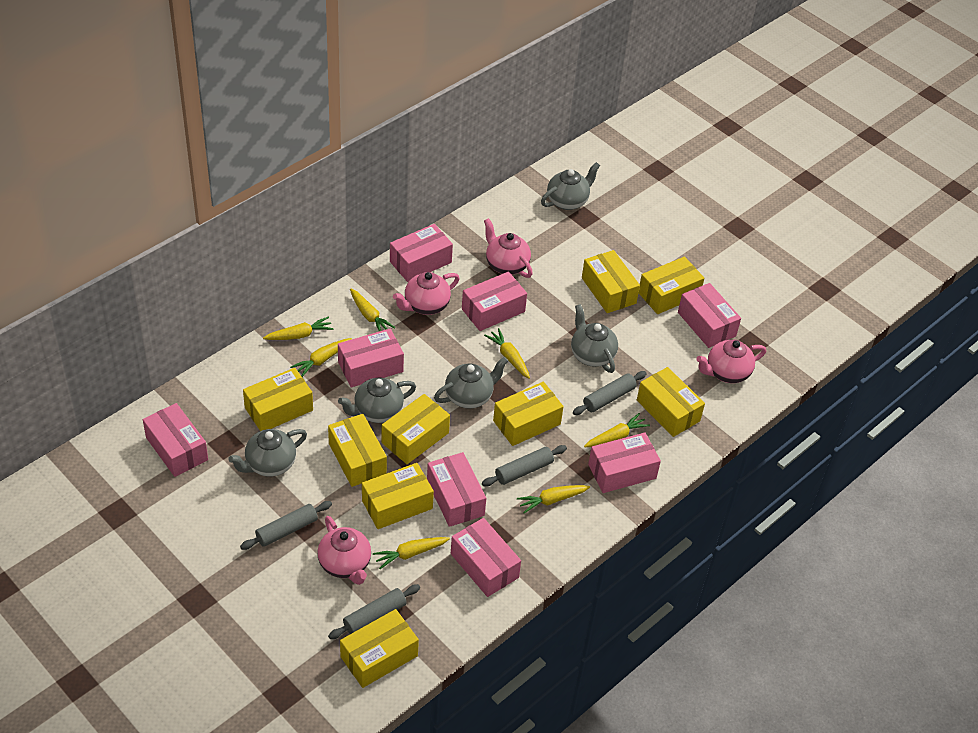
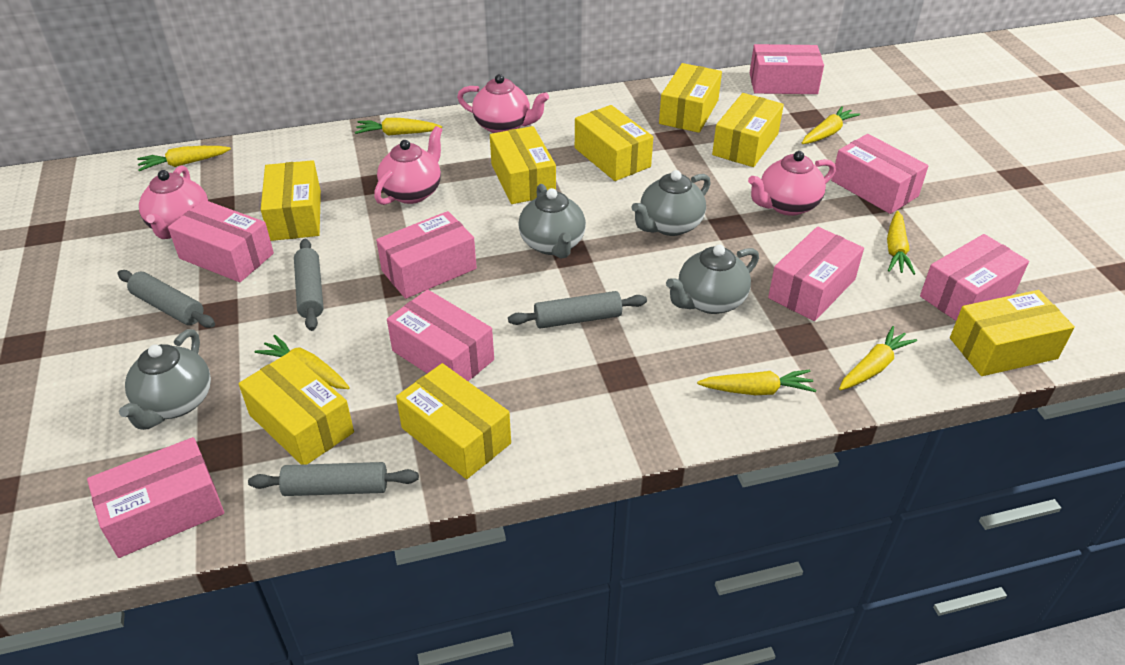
grey teapot: 5 -> 4
yellow box: 9 -> 8

